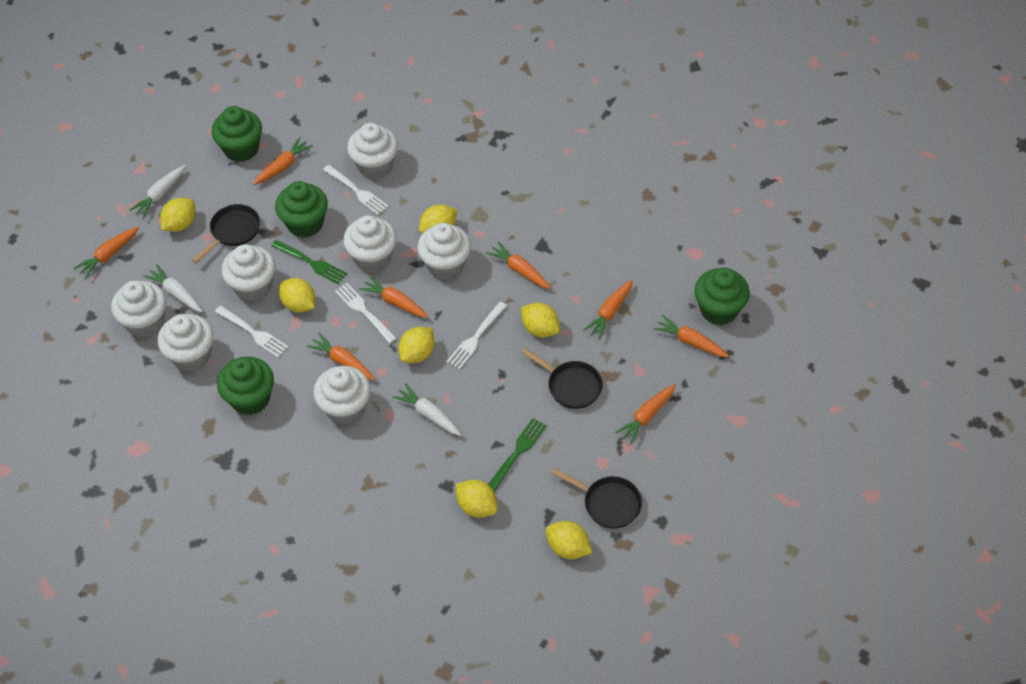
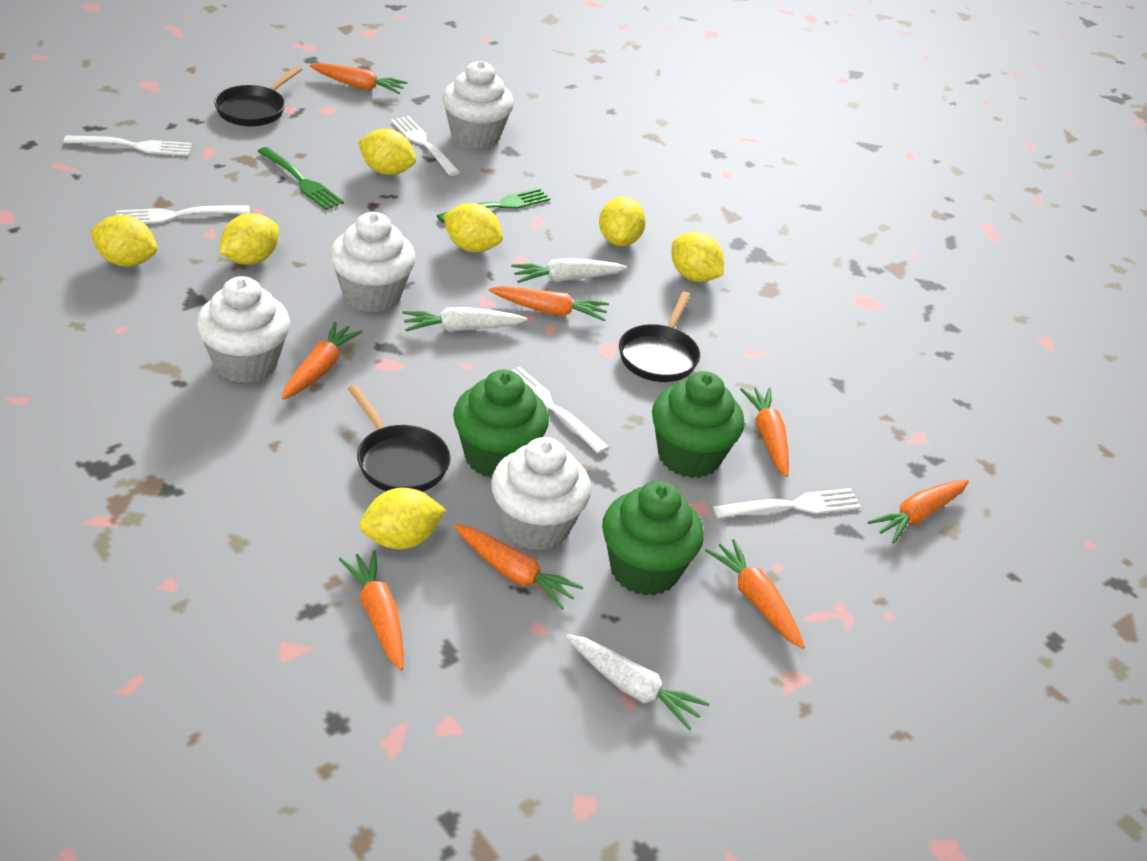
green cupcake: 4 -> 3
white cupcake: 7 -> 4
white fork: 4 -> 5

